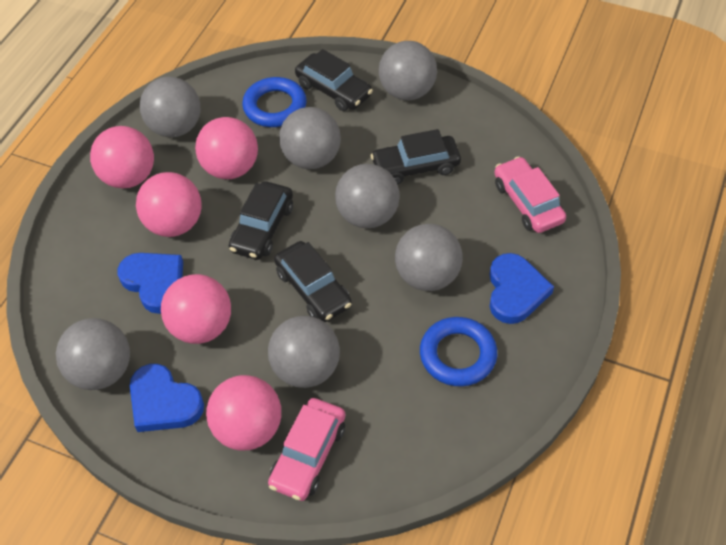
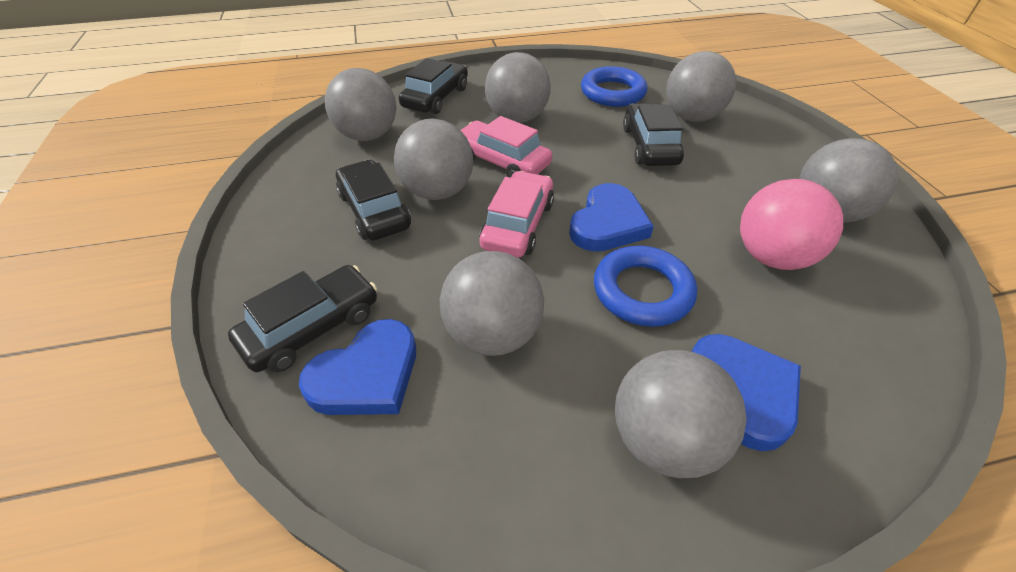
pink ball: 5 -> 1

